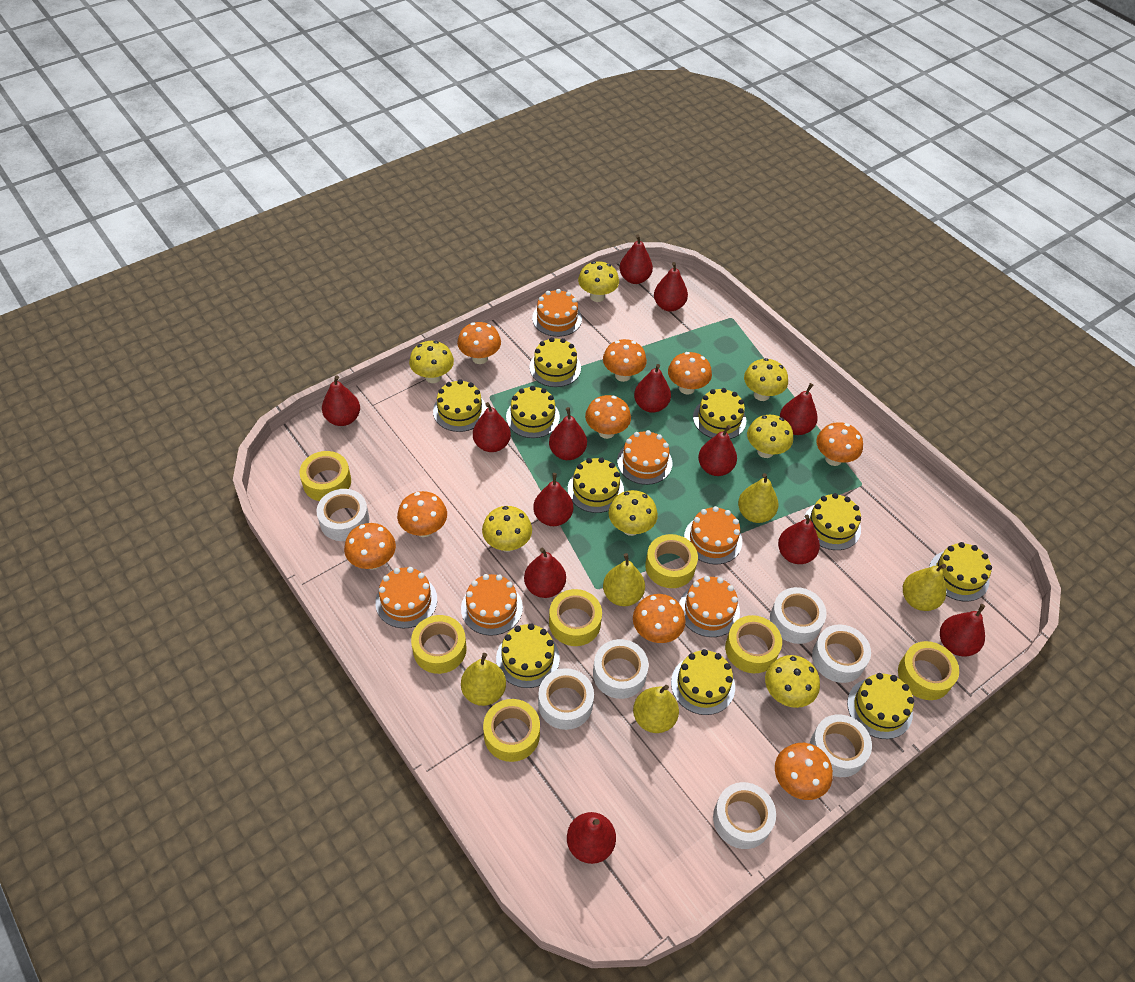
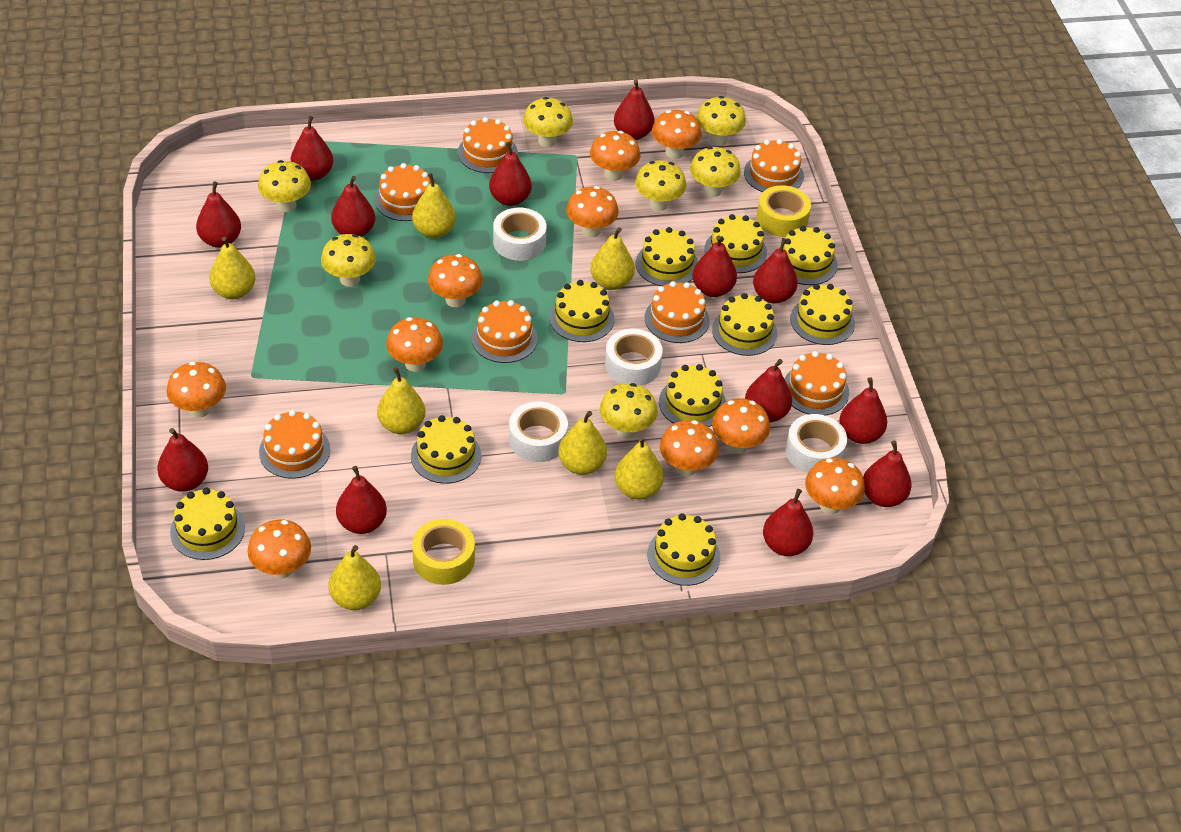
orange cake: 6 -> 7
orange mushroom: 9 -> 10
white tape: 7 -> 4
yellow pear: 5 -> 7
yellow tape: 7 -> 2

